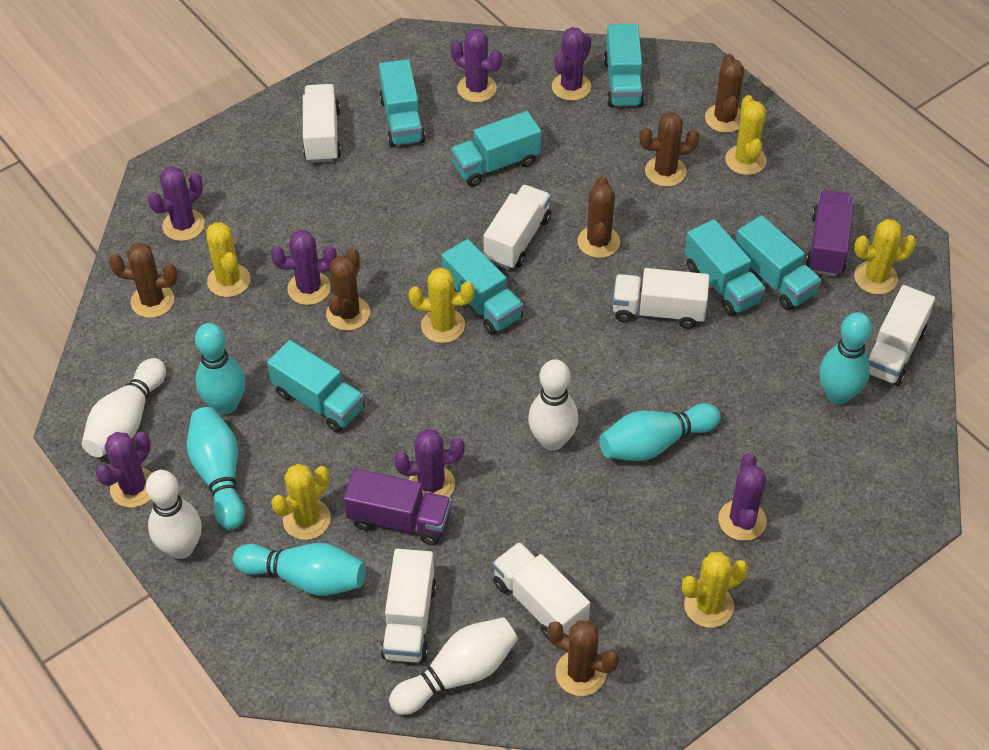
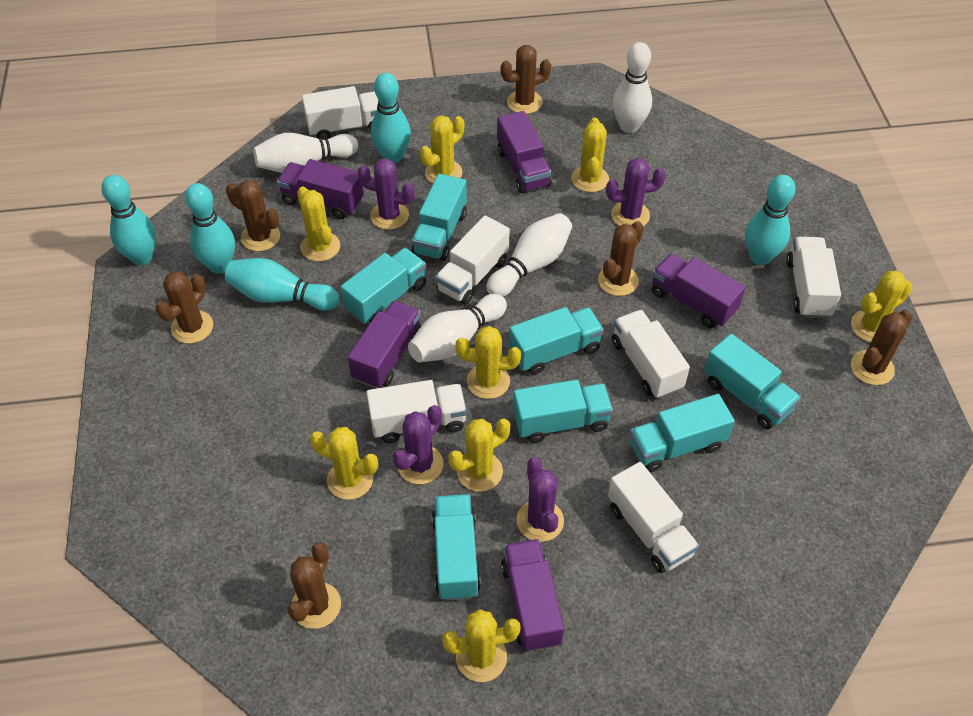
purple cactus: 7 -> 4
purple truck: 2 -> 5
yellow cactus: 6 -> 8

